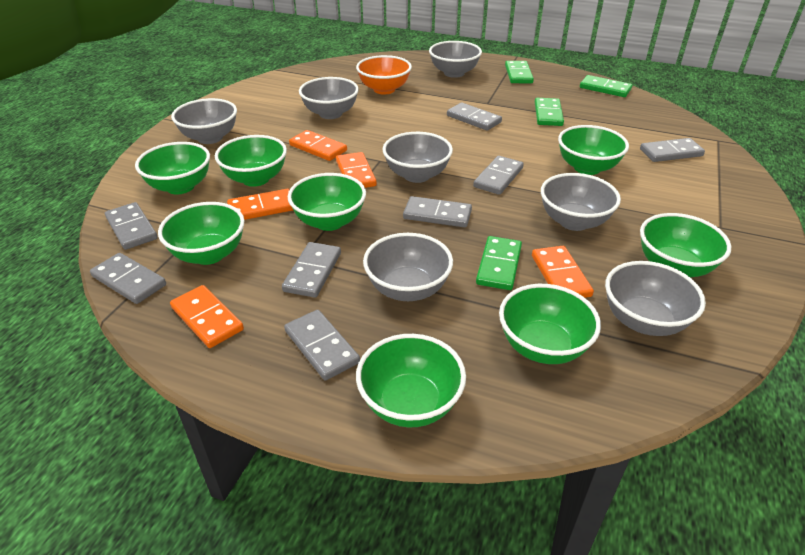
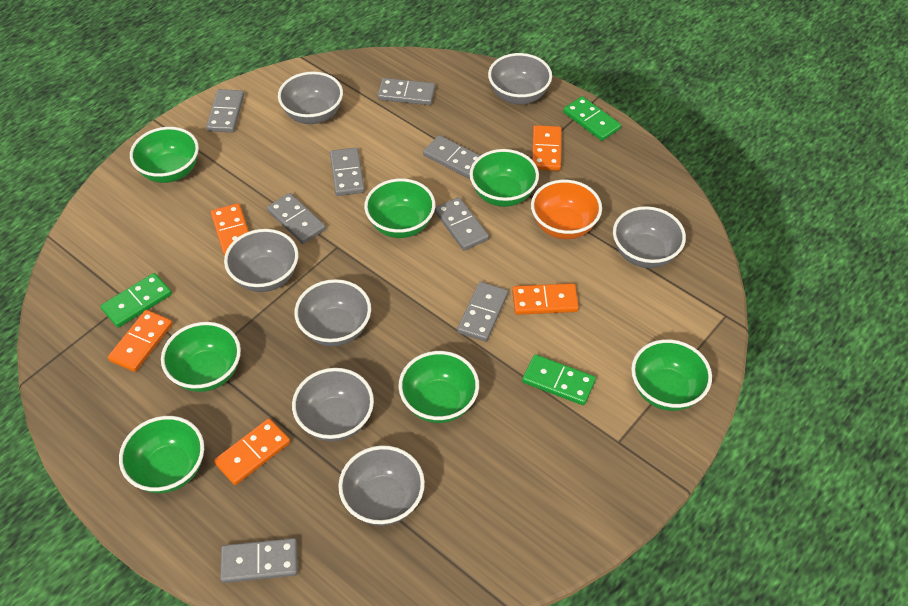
green bowl: 8 -> 7
green domino: 4 -> 3

